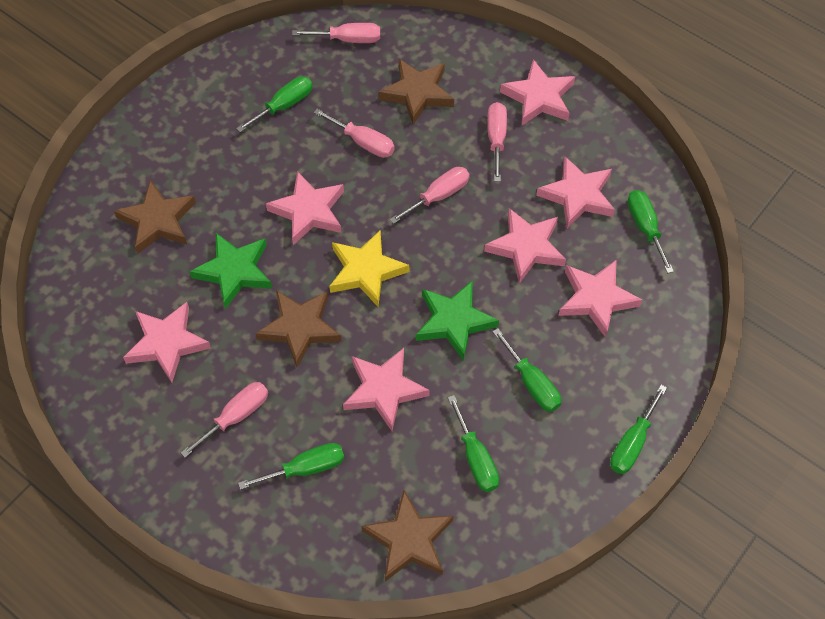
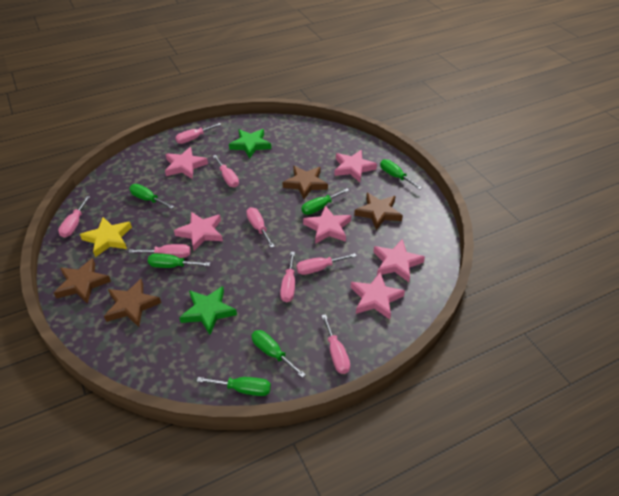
pink screwdriver: 5 -> 8
pink star: 7 -> 6

